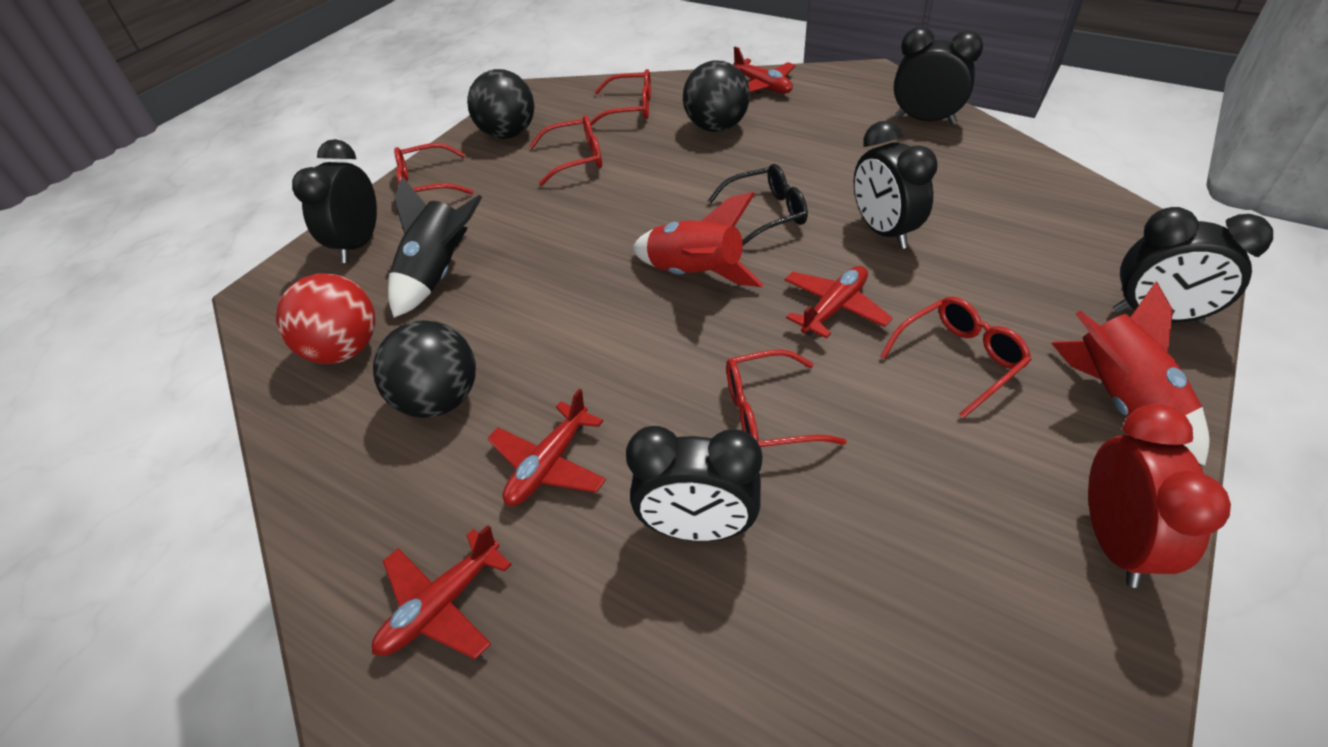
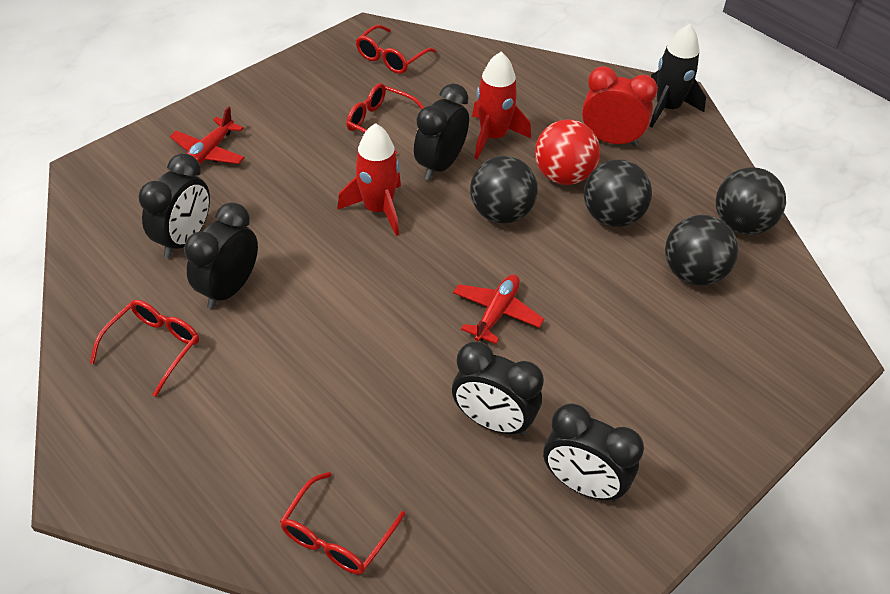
black ball: 3 -> 4
black glasses: 1 -> 0
red glasses: 5 -> 4
red plane: 4 -> 2

